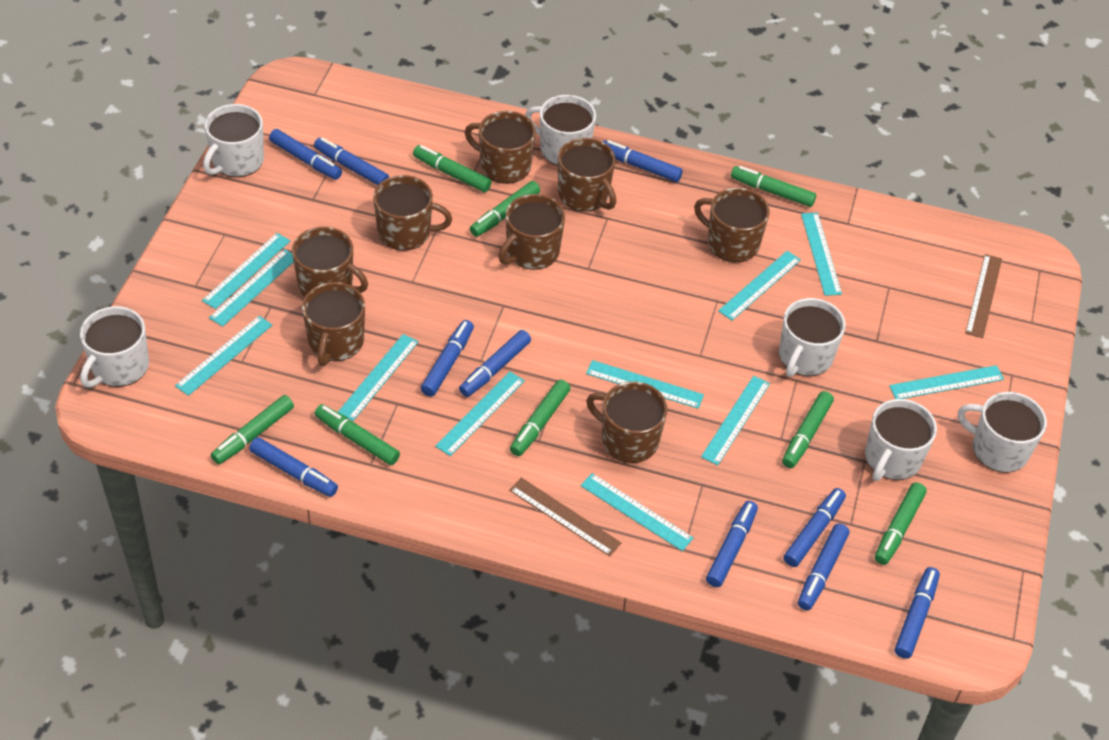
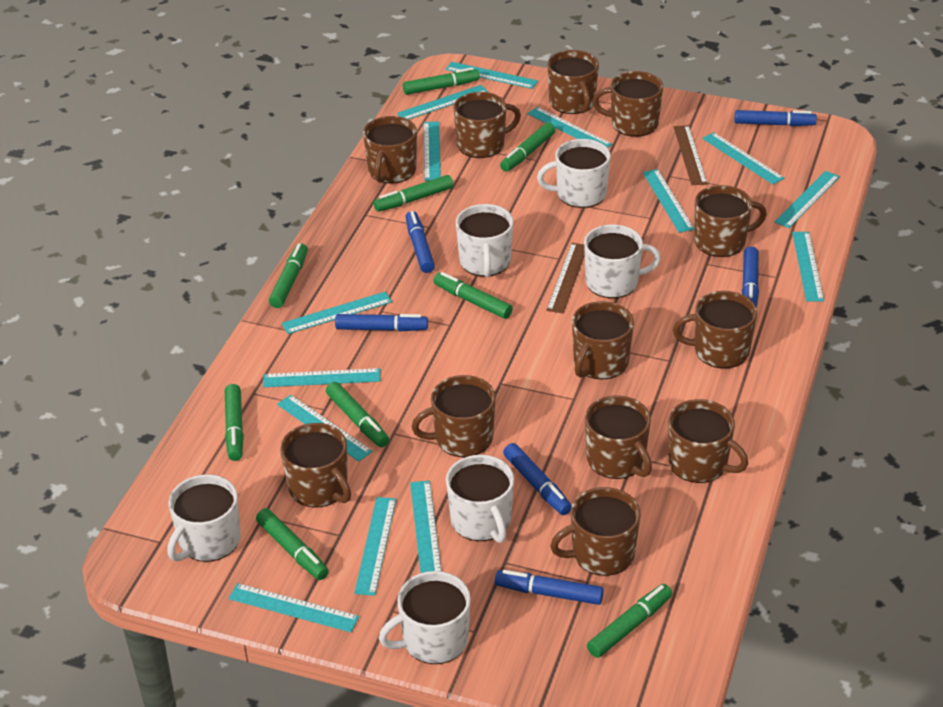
blue marker: 10 -> 6
brown mug: 8 -> 12
green marker: 8 -> 9
turquoise ruler: 11 -> 14

